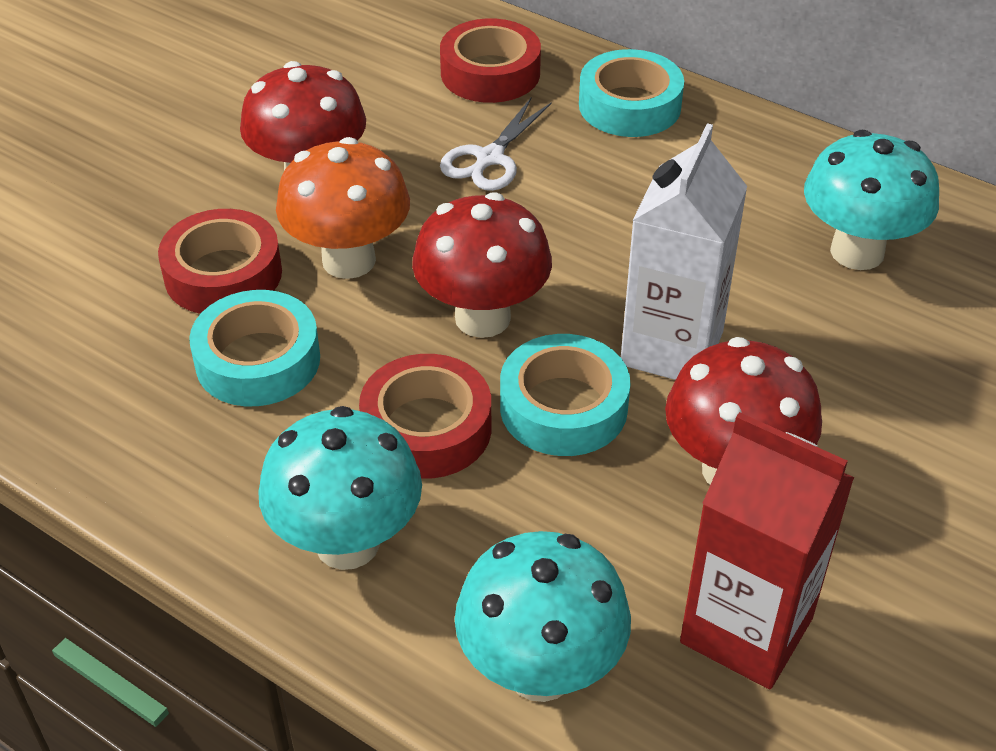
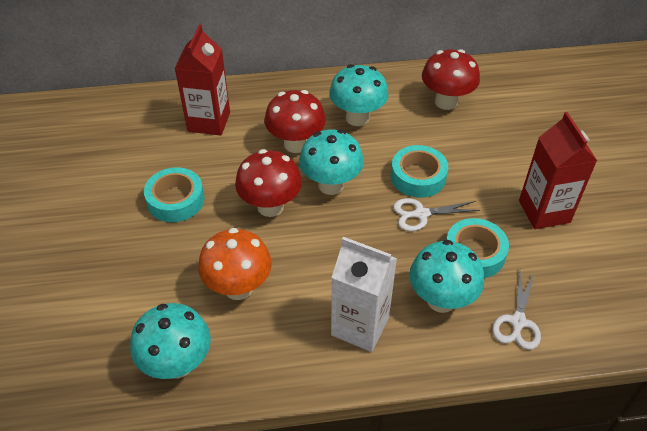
red carton: 1 -> 2
red tape: 3 -> 0
turquoise mushroom: 3 -> 4
white scissors: 1 -> 2

